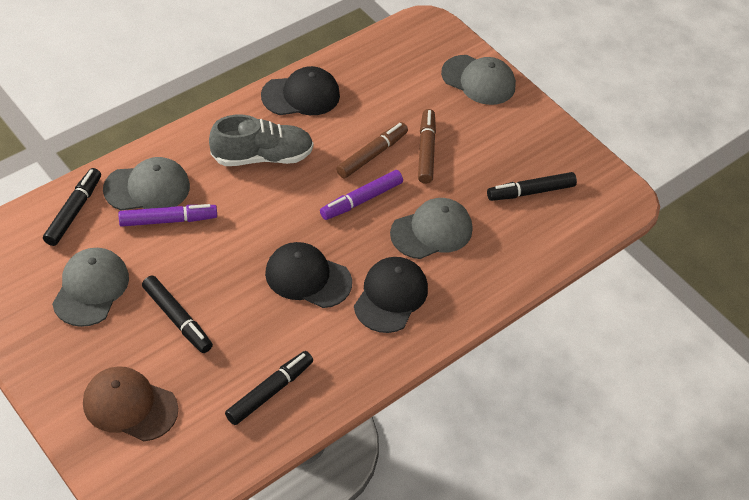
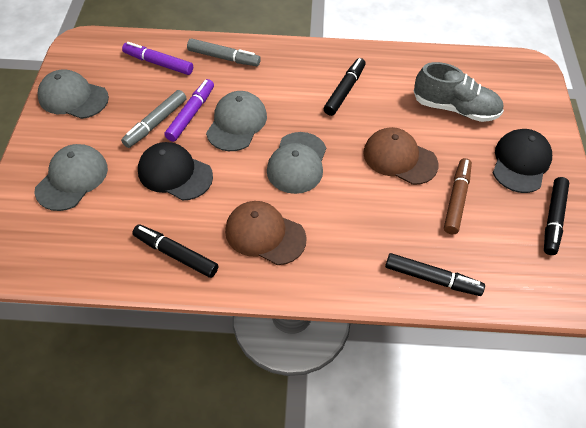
black cap: 3 -> 2
brown cap: 1 -> 2
brown marker: 2 -> 1
grey marker: 0 -> 2

